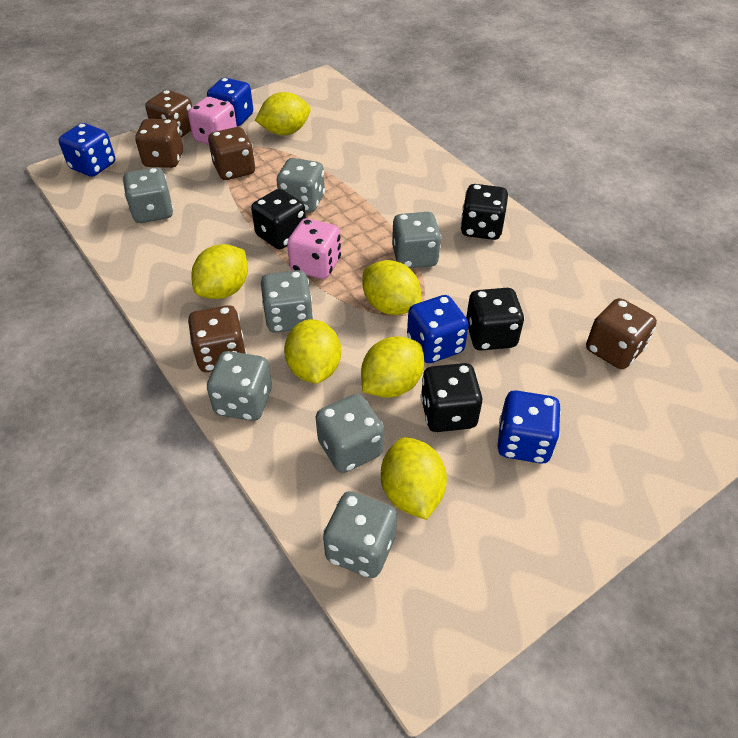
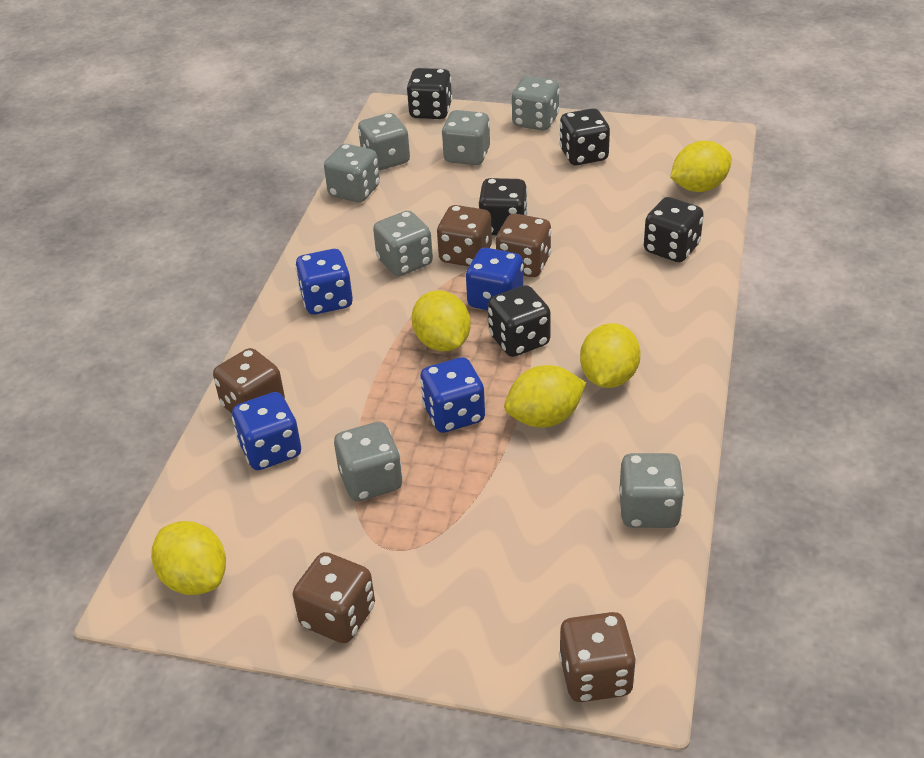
black dice: 4 -> 5
pink dice: 2 -> 0
yellow lemon: 6 -> 5

